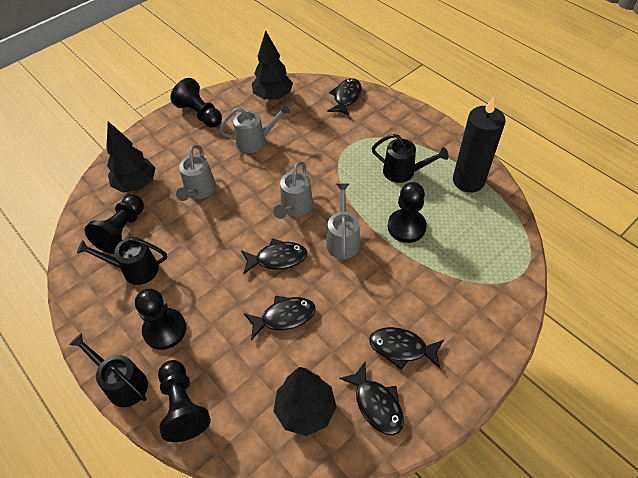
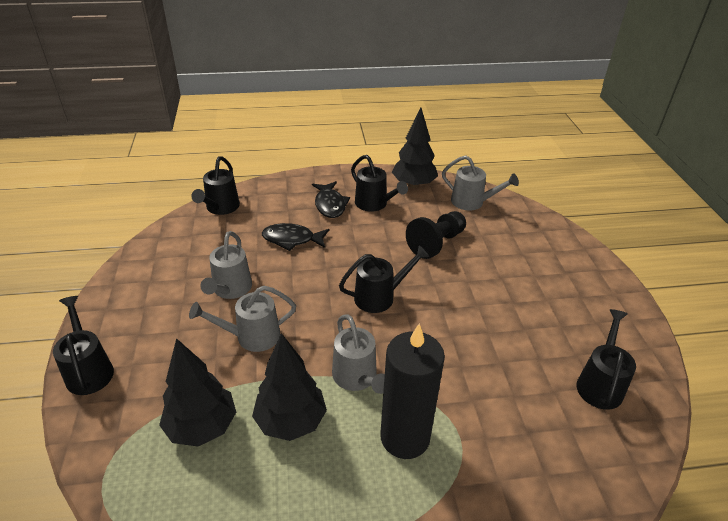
black fish: 5 -> 2
black pawn: 5 -> 1
black watering can: 3 -> 5

